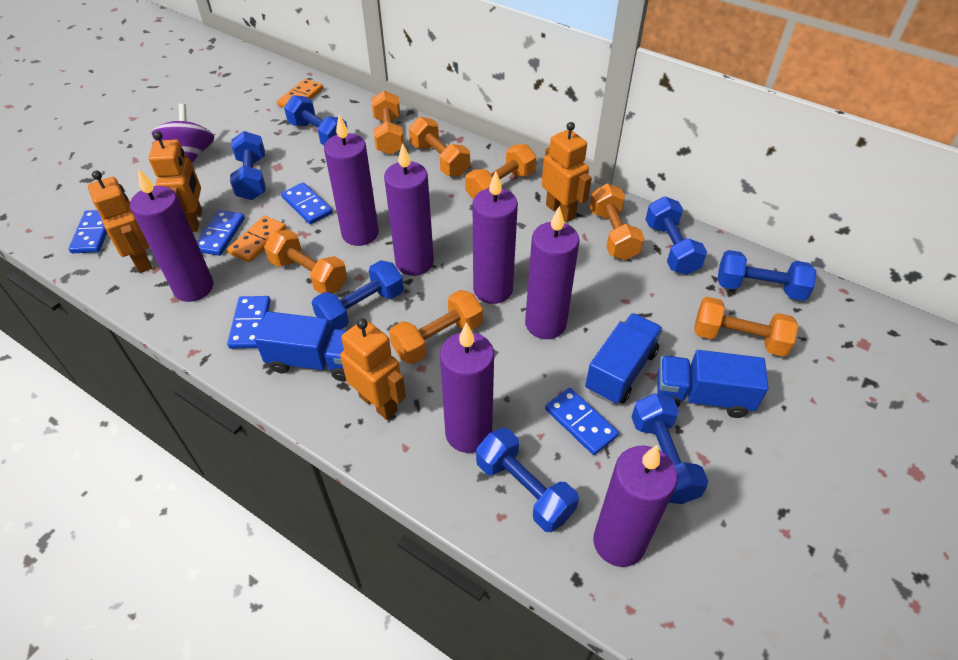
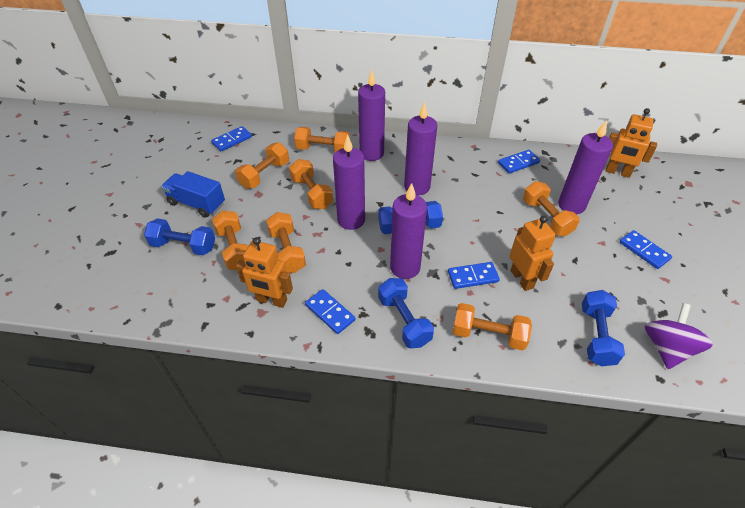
blue dumbbell: 7 -> 4
blue truck: 3 -> 1
orange domino: 2 -> 0
orange robot: 4 -> 3
purple candle: 7 -> 5

